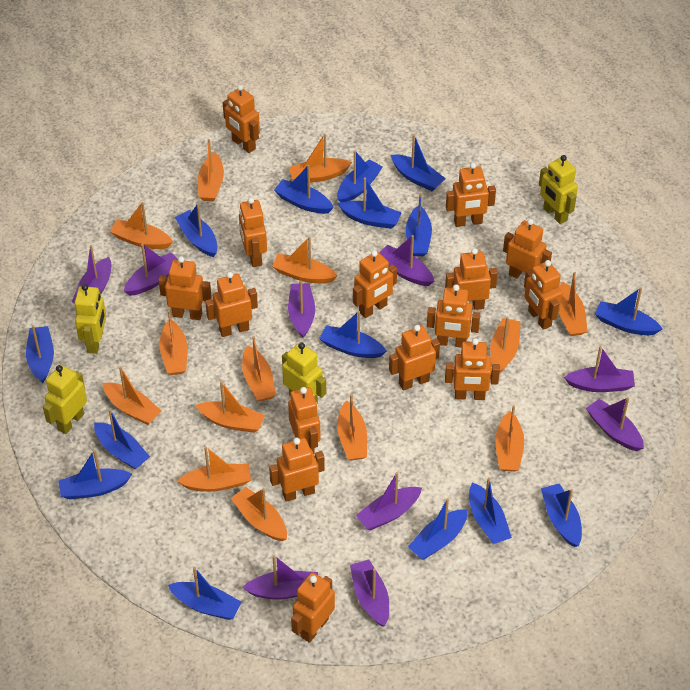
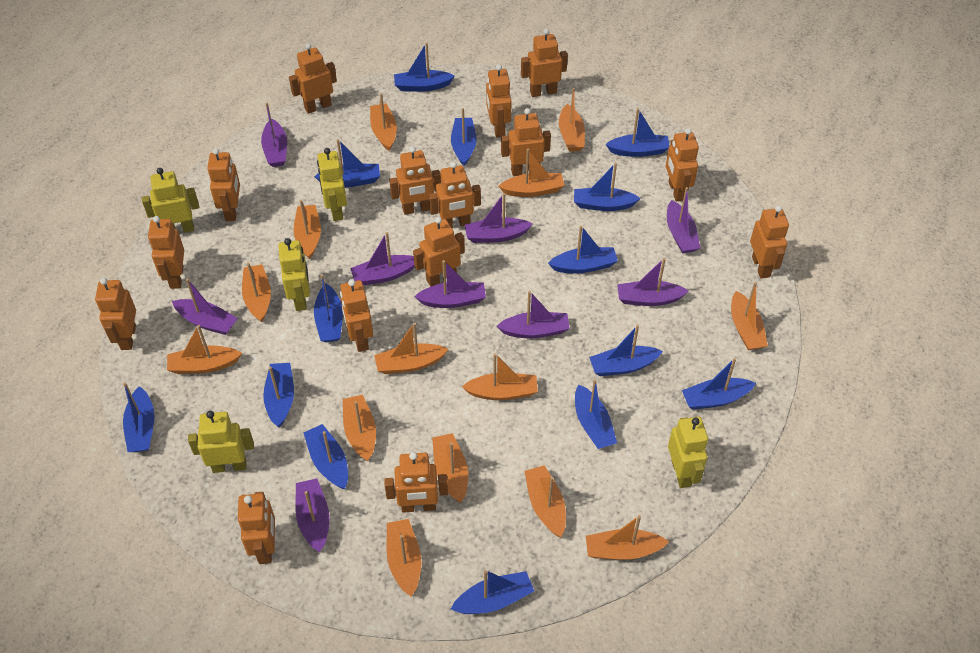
blue boat: 15 -> 14
yellow robot: 4 -> 5

